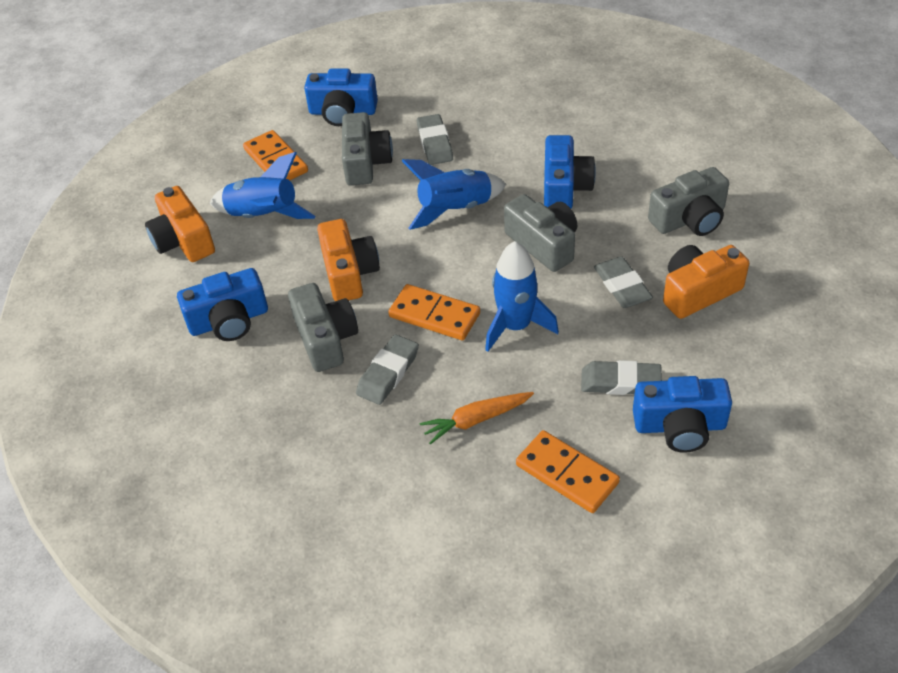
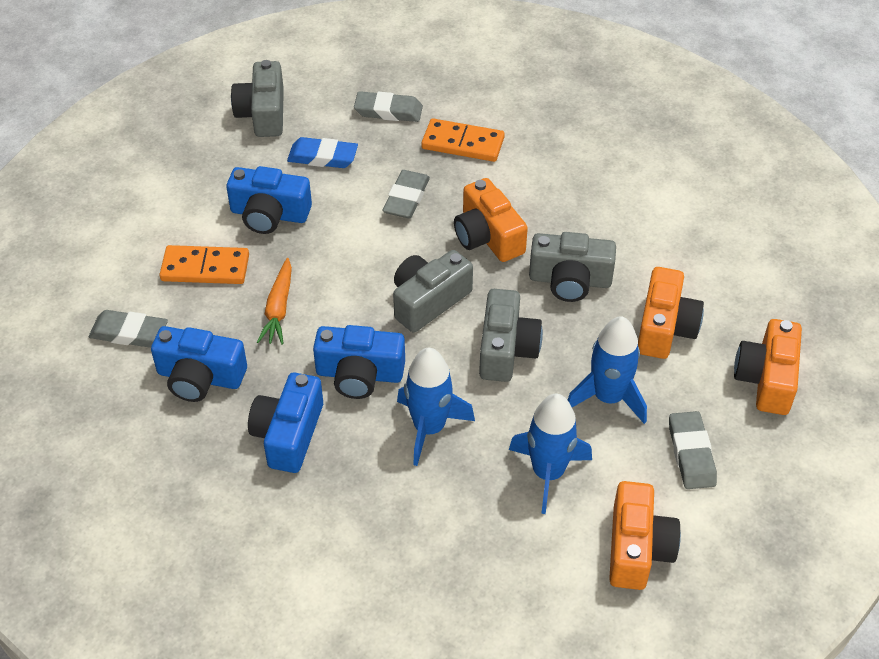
blue eraser: 0 -> 1
orange camera: 3 -> 4
orange domino: 3 -> 2

